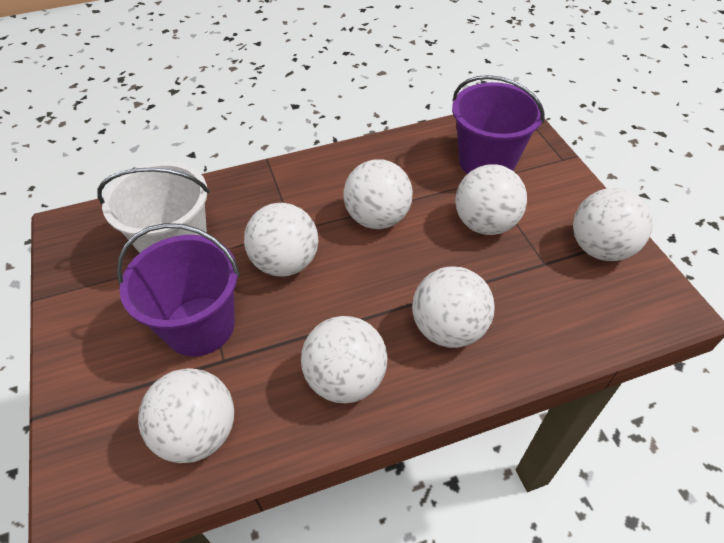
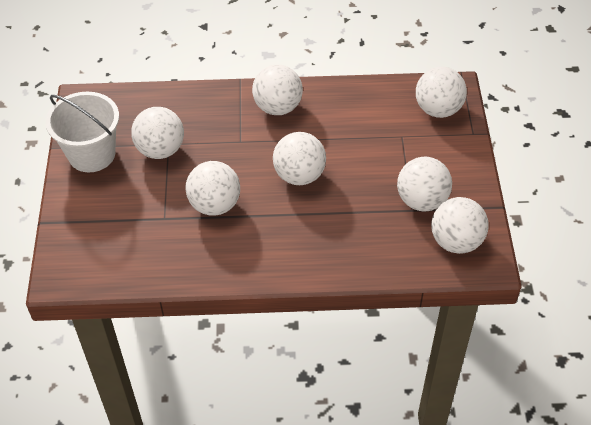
purple bucket: 2 -> 0

